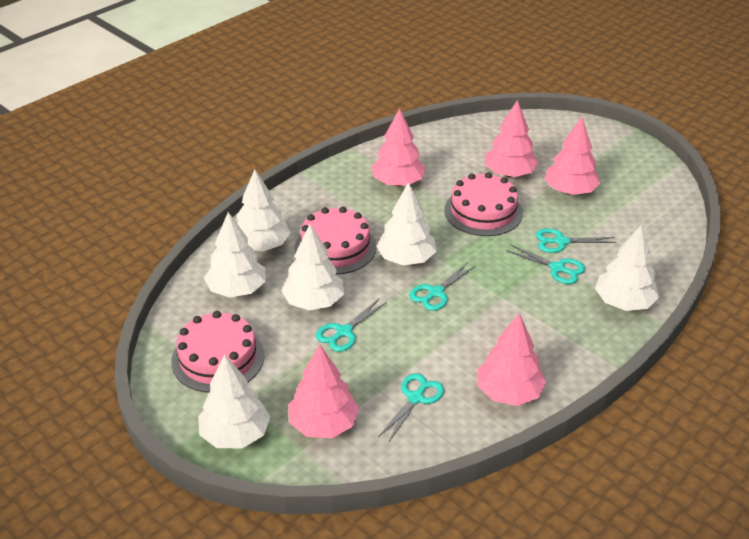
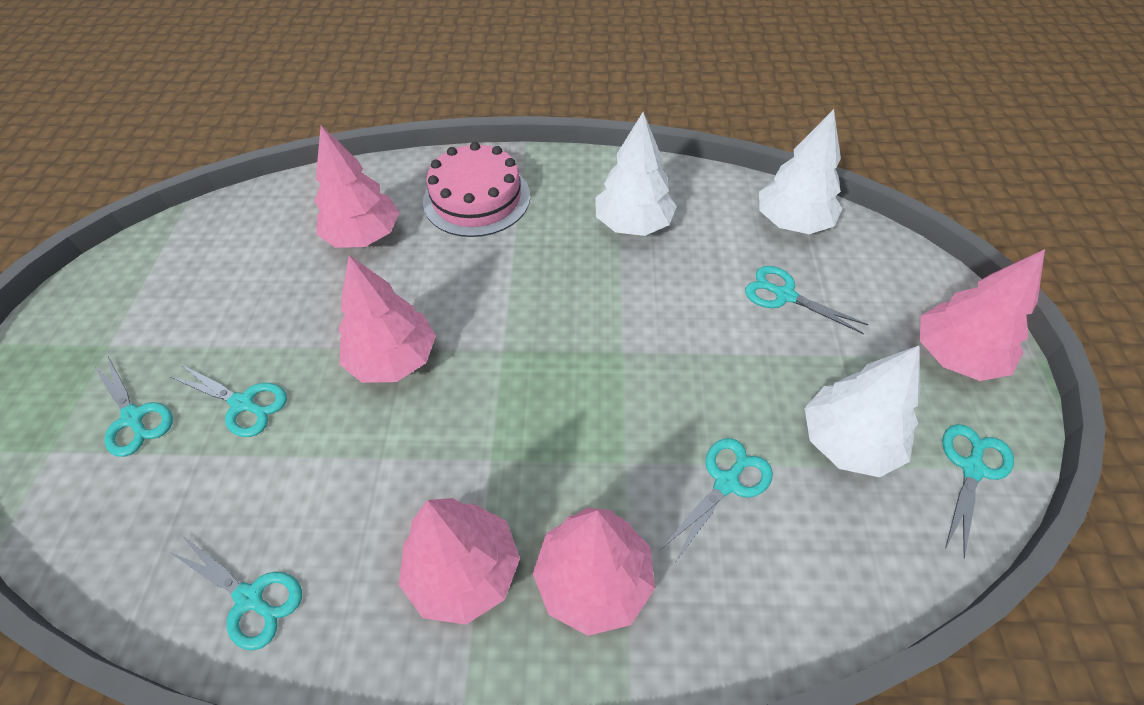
pink cake: 3 -> 1
turquoise scissors: 5 -> 6
white tree: 6 -> 3

